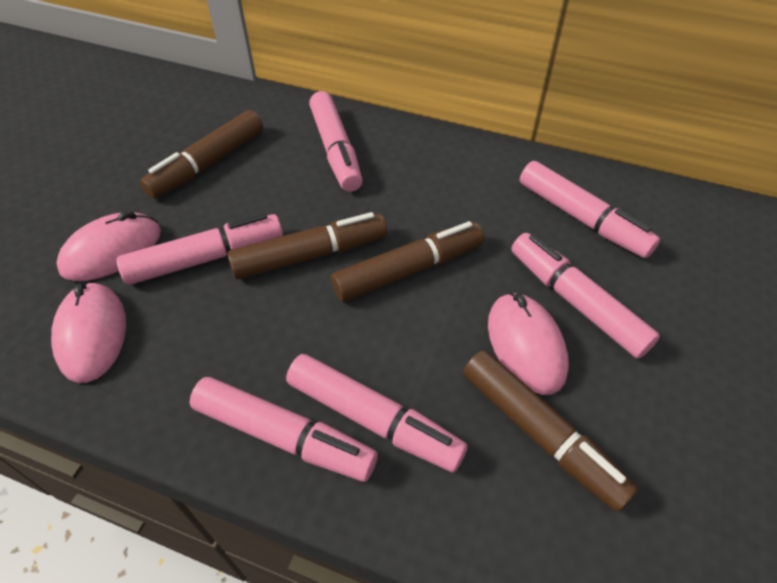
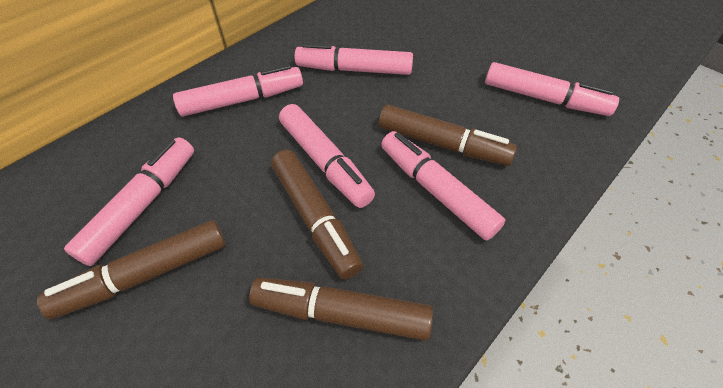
pink mouse: 3 -> 0

